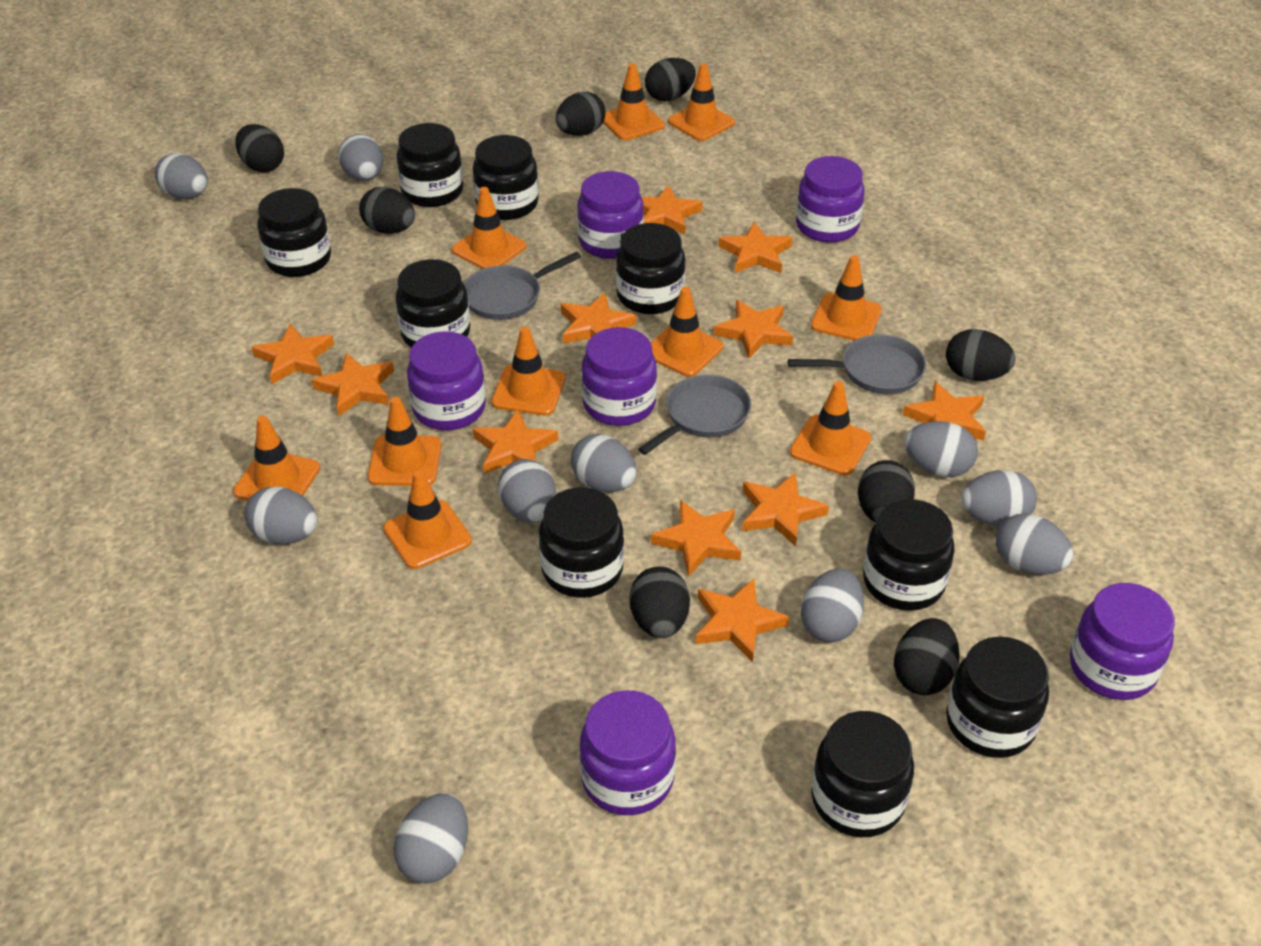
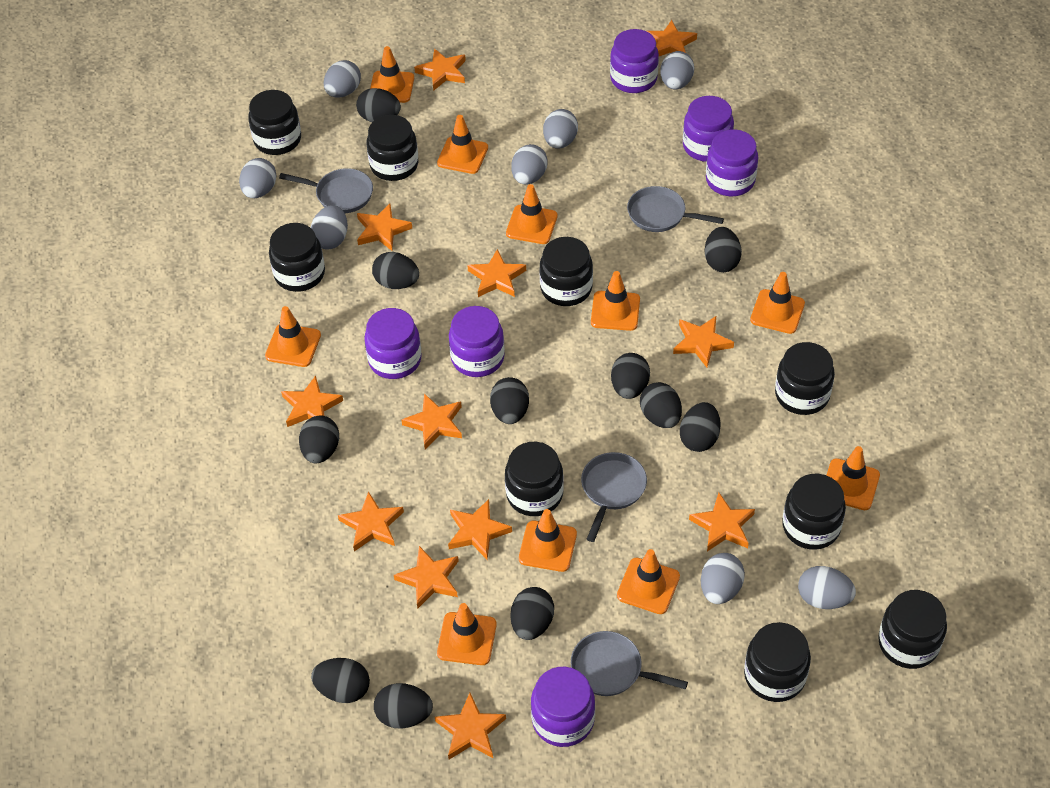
black egg: 8 -> 11
grey egg: 10 -> 8
grey pan: 3 -> 4
orange star: 11 -> 12

